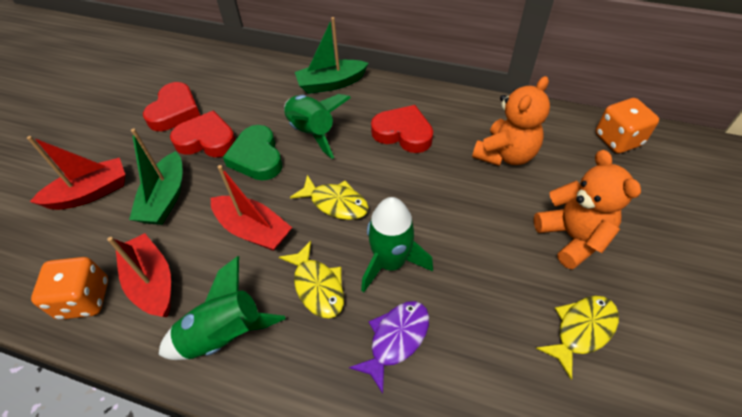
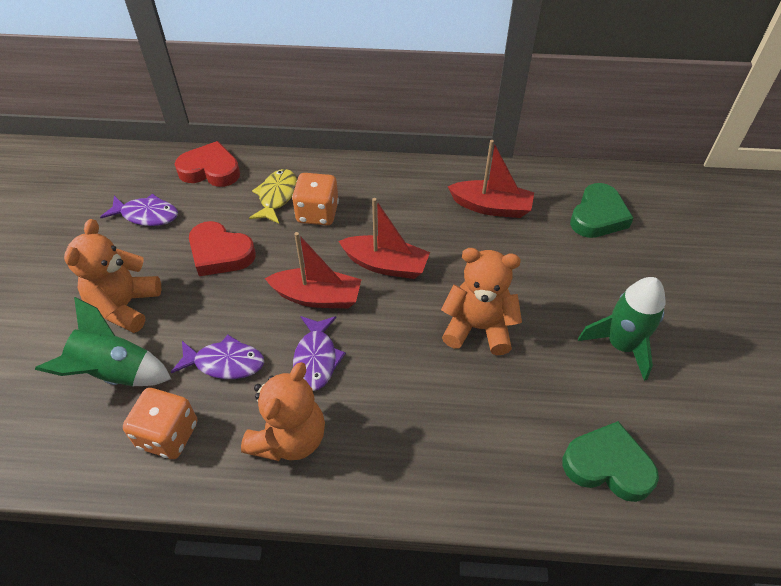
green boat: 2 -> 0
green heart: 1 -> 2
green rocket: 3 -> 2
orange teddy bear: 2 -> 3
purple fish: 1 -> 3
red heart: 3 -> 2
yellow fish: 3 -> 1

